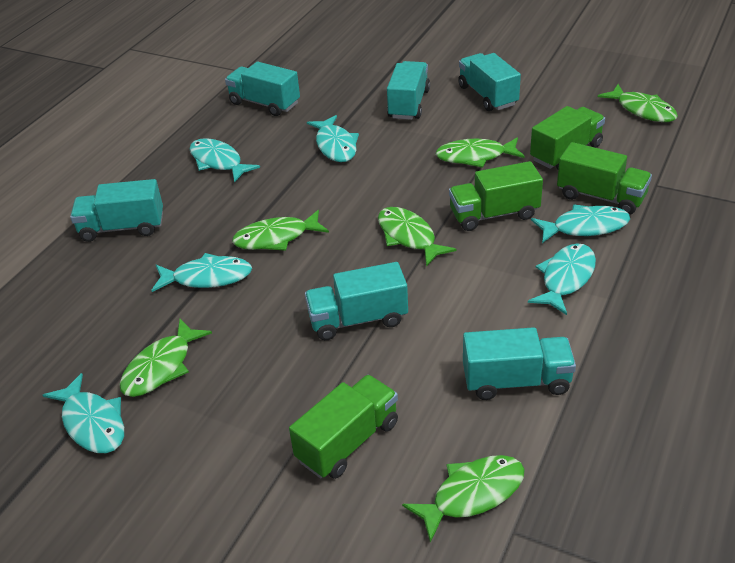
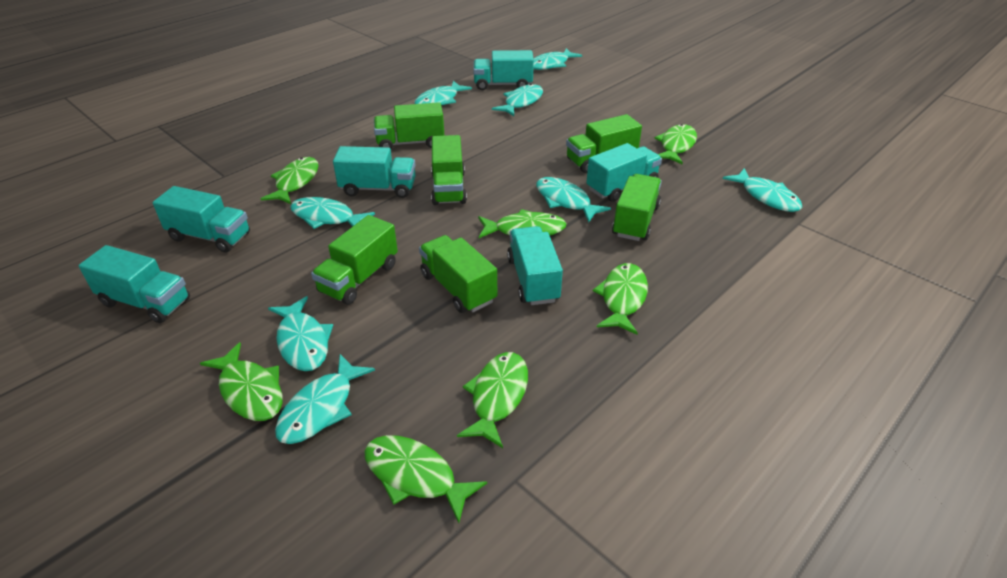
green fish: 6 -> 7
green truck: 4 -> 6
turquoise fish: 6 -> 8

